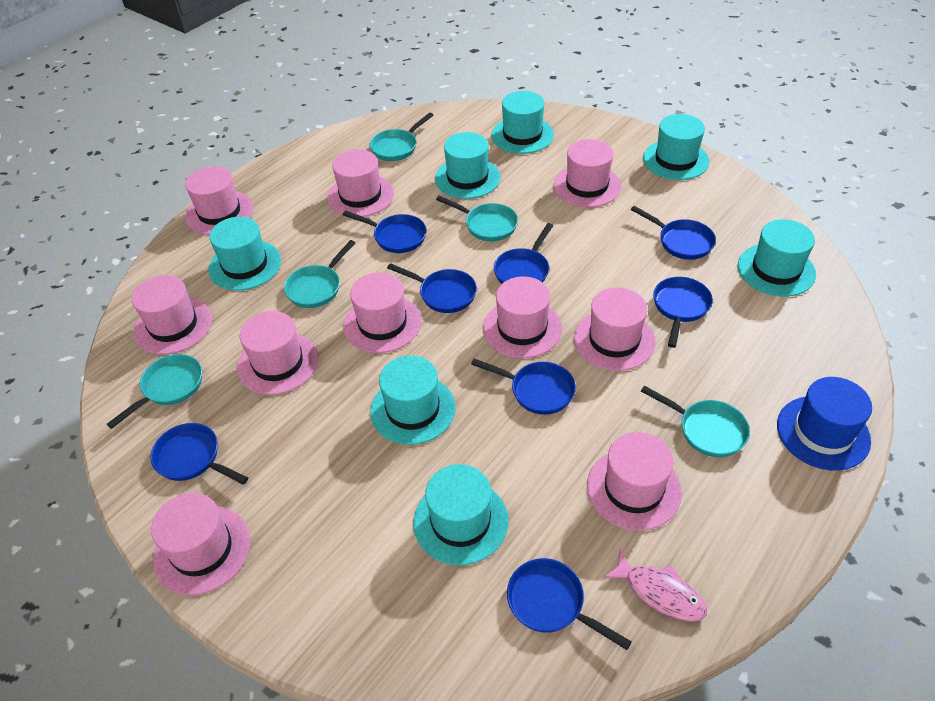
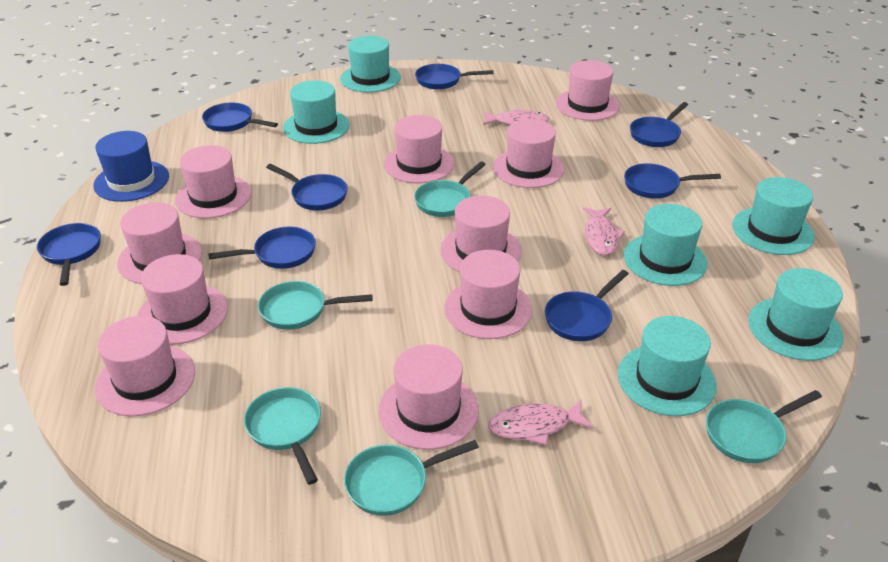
pink fish: 1 -> 3
turquoise hat: 7 -> 6

